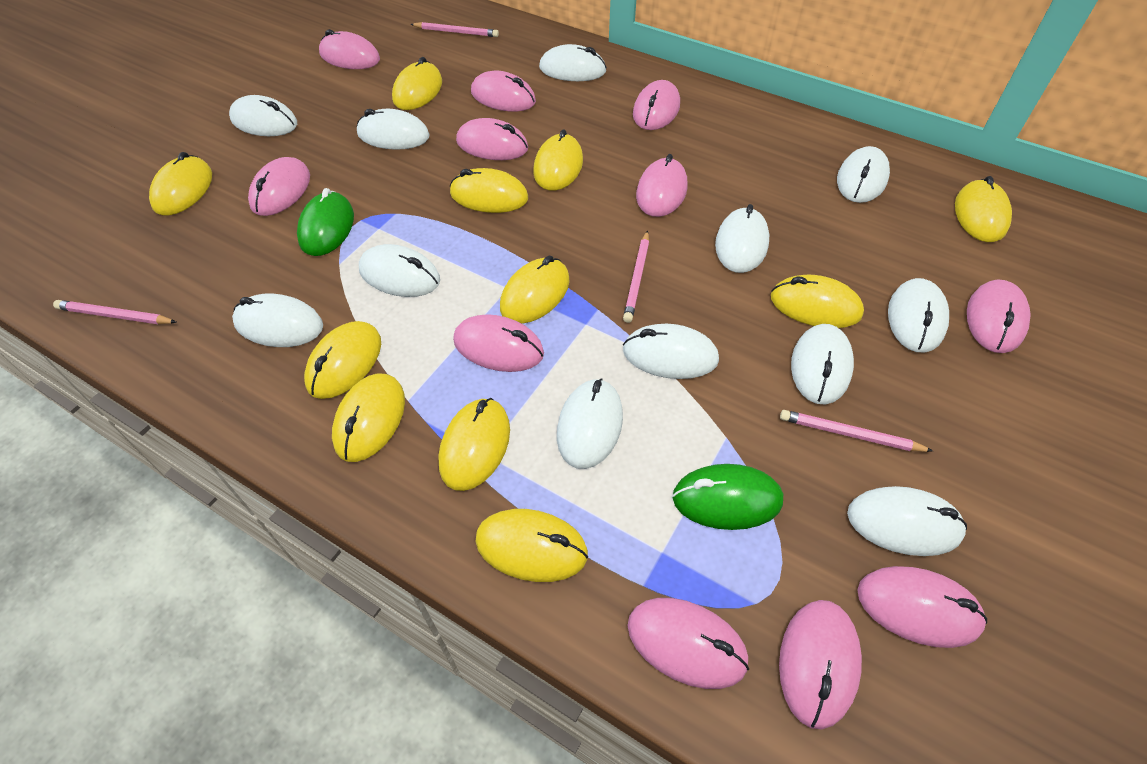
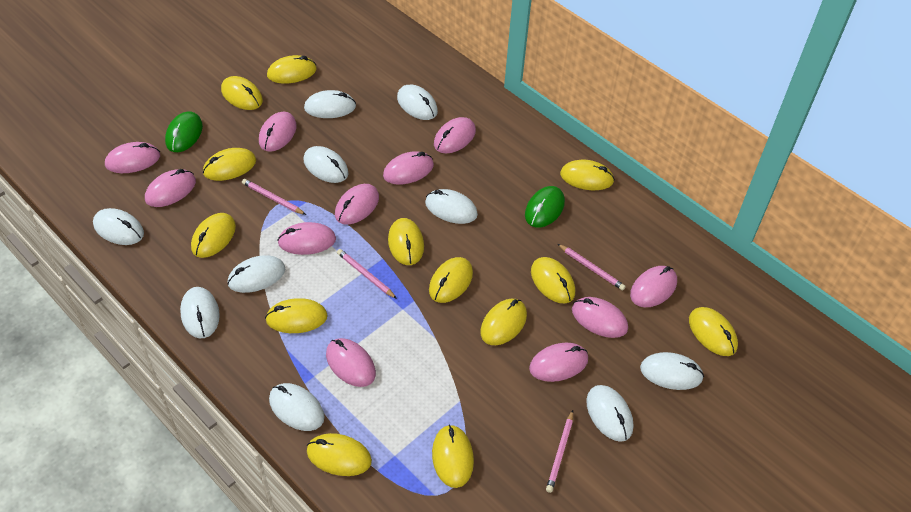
white mouse: 12 -> 10
yellow mouse: 11 -> 13

